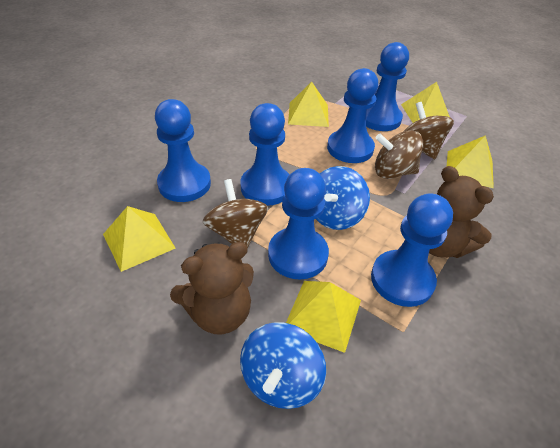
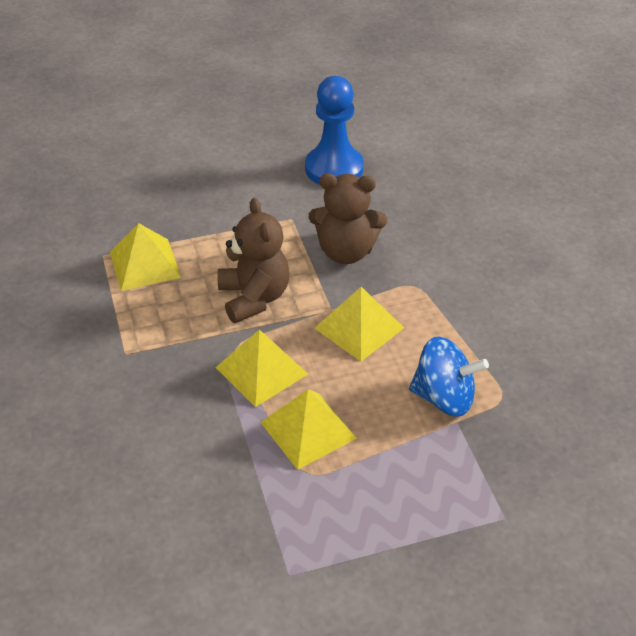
blue pawn: 6 -> 1
blue spinning top: 2 -> 1
brown spinning top: 3 -> 0
yellow pyramid: 5 -> 4

